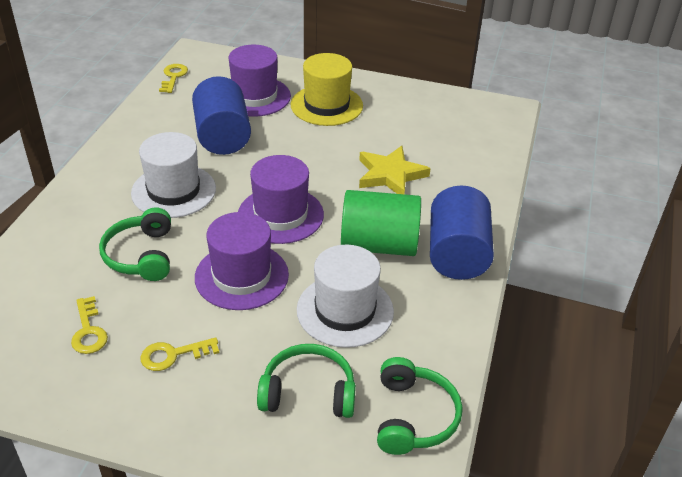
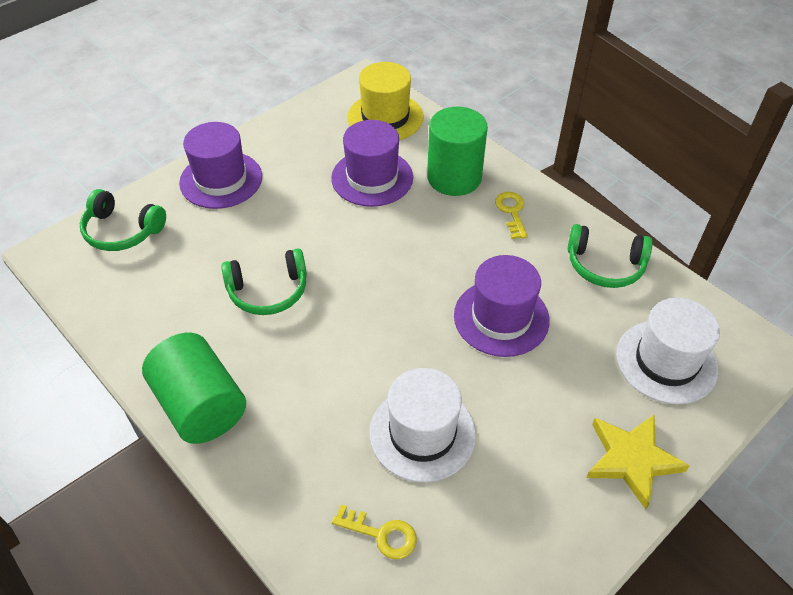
blue cylinder: 2 -> 0
green cylinder: 1 -> 2
yellow key: 3 -> 2

